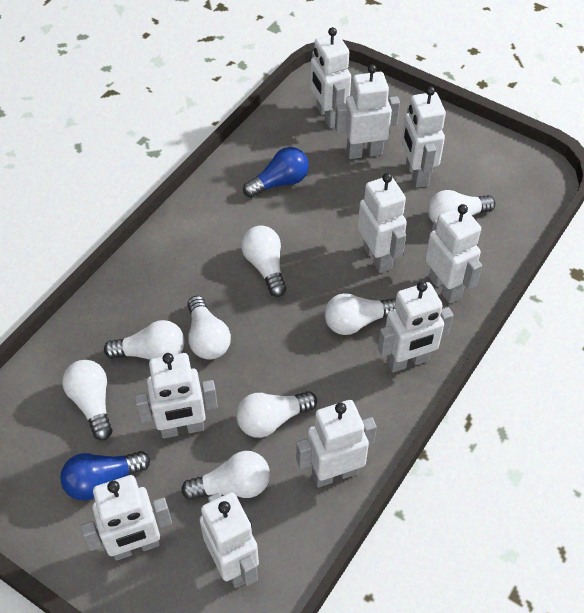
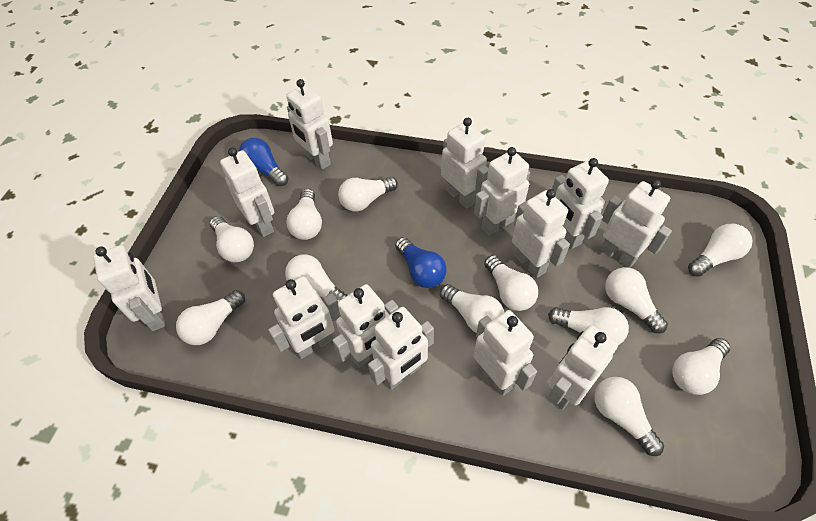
white light bulb: 8 -> 12
white robot: 10 -> 13

